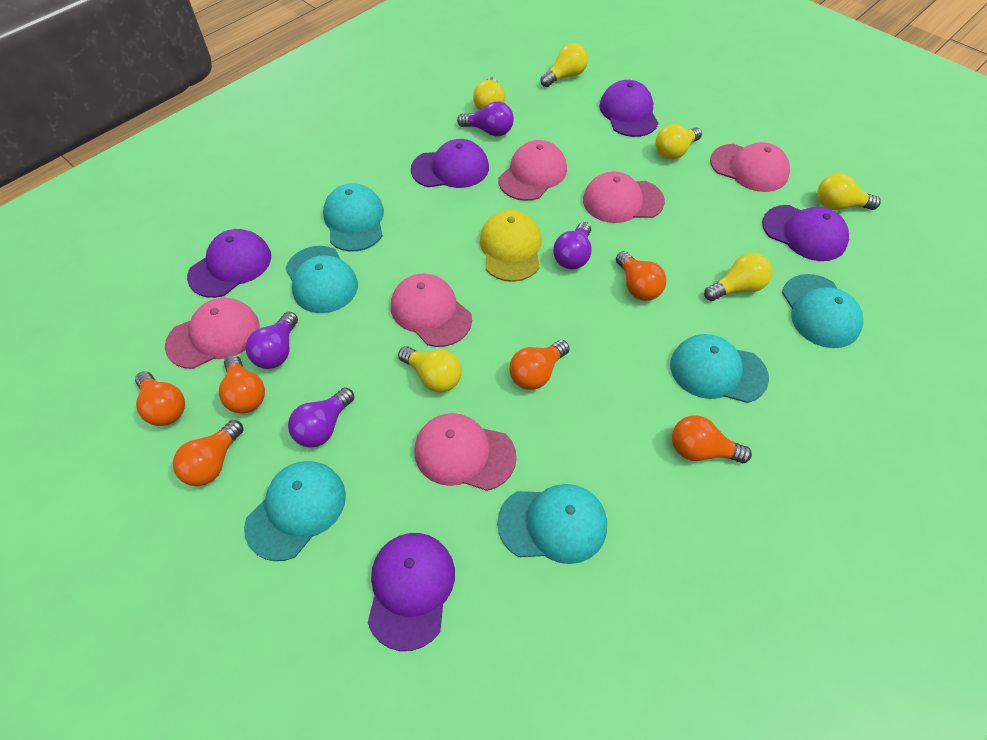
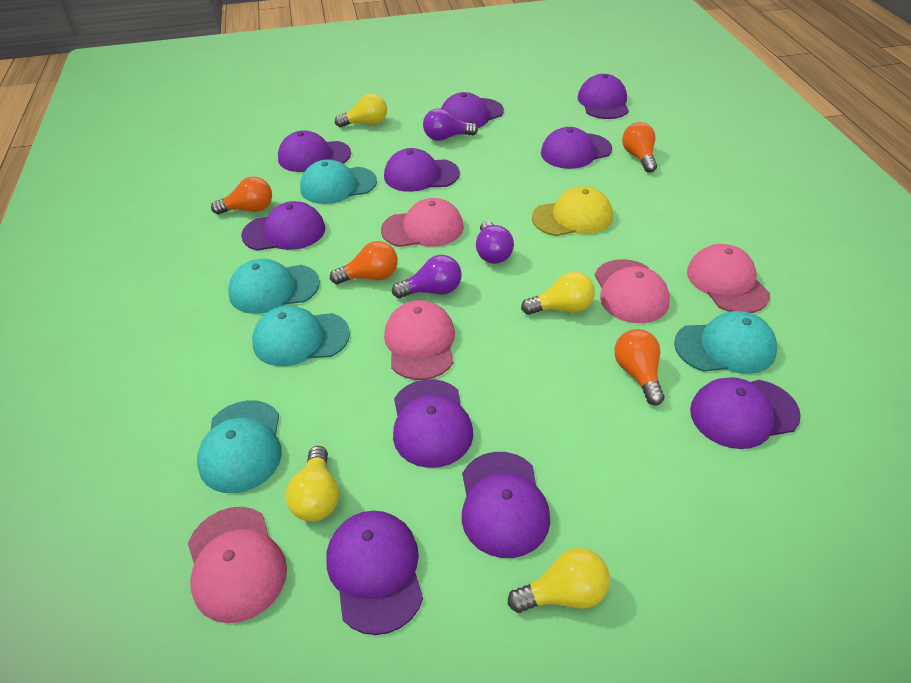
orange light bulb: 6 -> 4
pink cap: 6 -> 5
purple cap: 5 -> 10
purple light bulb: 4 -> 3
turquoise cap: 6 -> 5
yellow light bulb: 6 -> 4

